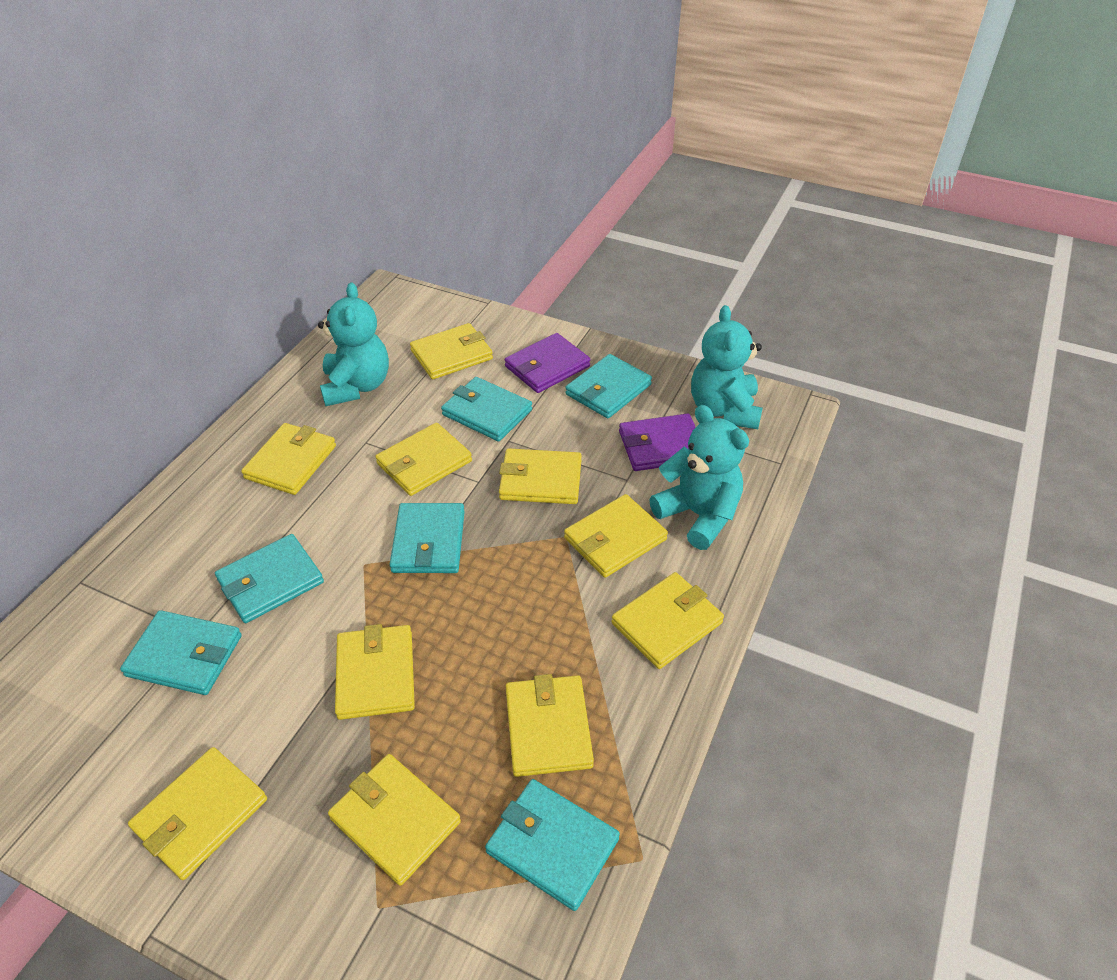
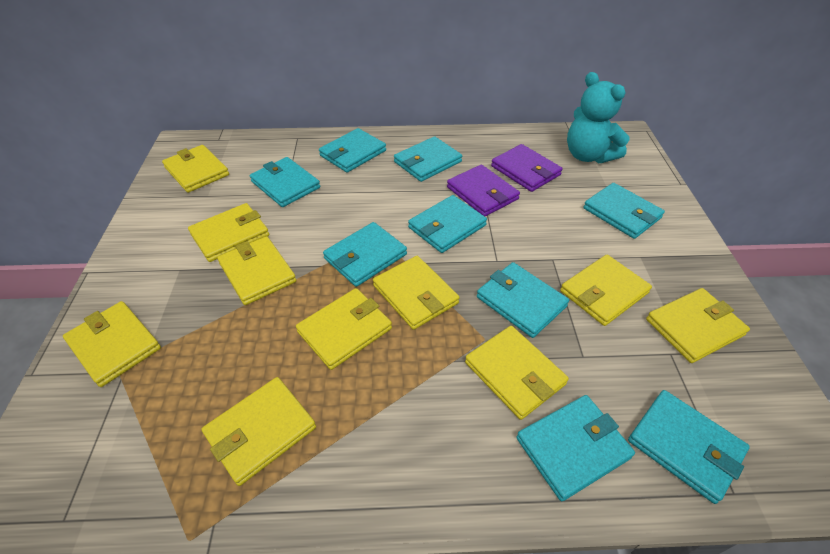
turquoise teddy bear: 3 -> 1
turquoise wallet: 6 -> 9

